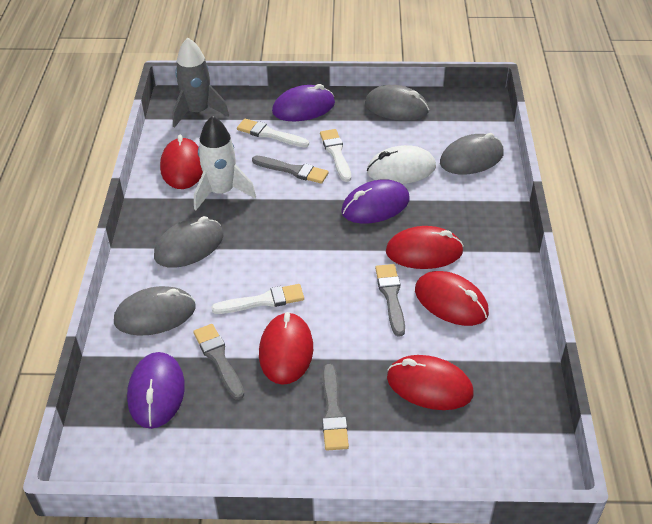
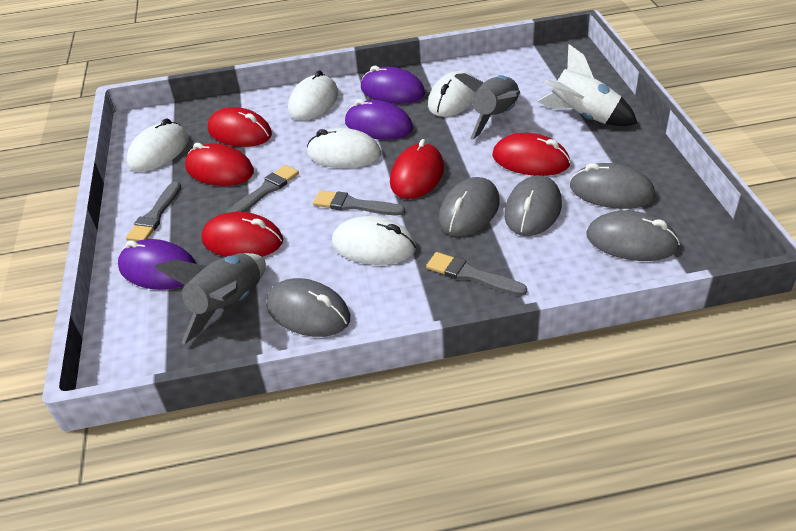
grey mouse: 4 -> 5
grey rocket: 1 -> 2
white brush: 3 -> 0
white mouse: 1 -> 5

